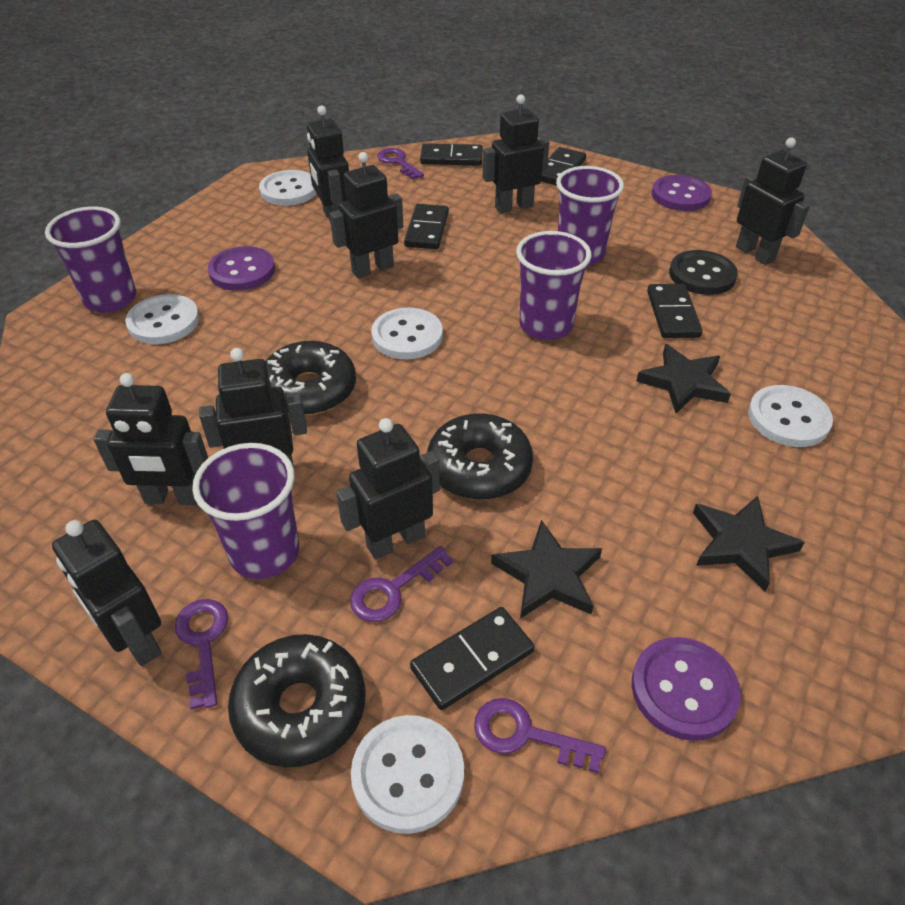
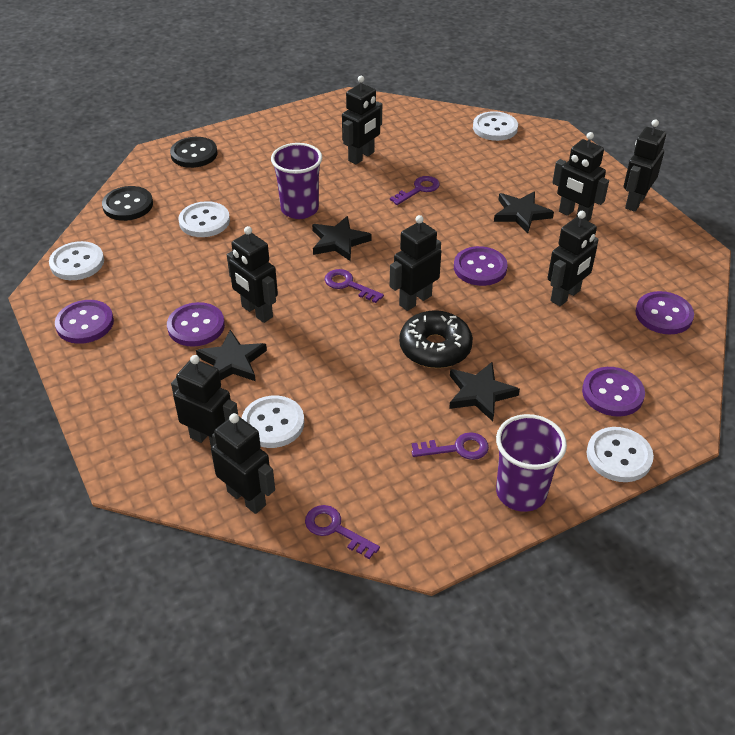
black button: 1 -> 2
black domino: 5 -> 0
black donut: 3 -> 1
black star: 3 -> 4
purple button: 3 -> 5
purple cup: 4 -> 2

